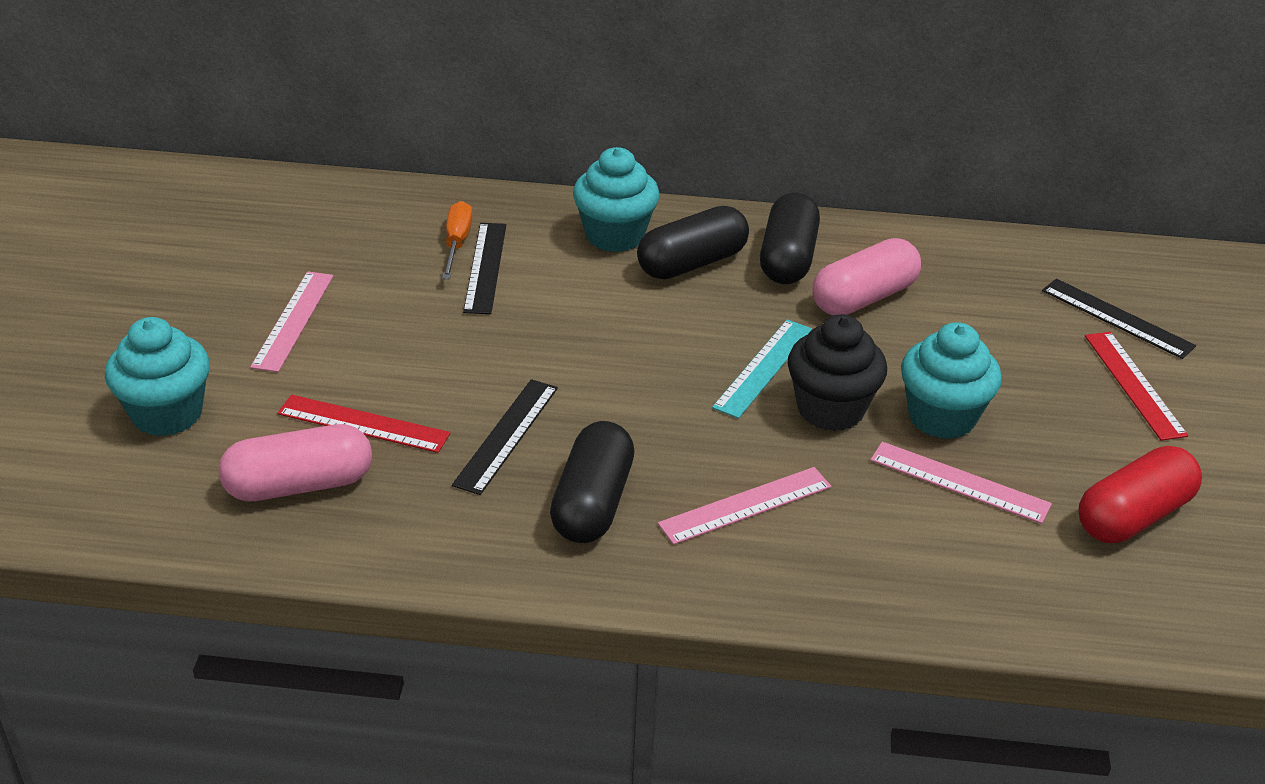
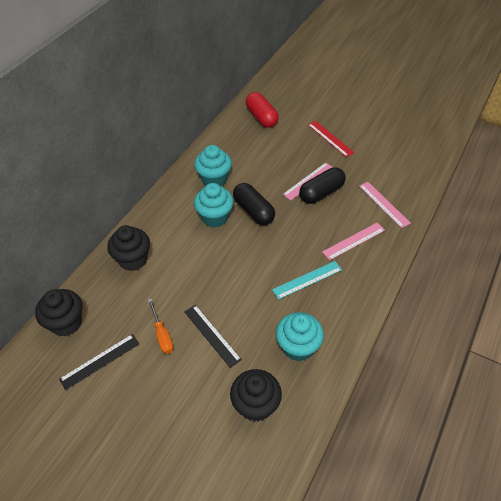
black capsule: 3 -> 2
black cupcake: 1 -> 3
black ruler: 3 -> 2
pink capsule: 2 -> 0
red ruler: 2 -> 1

